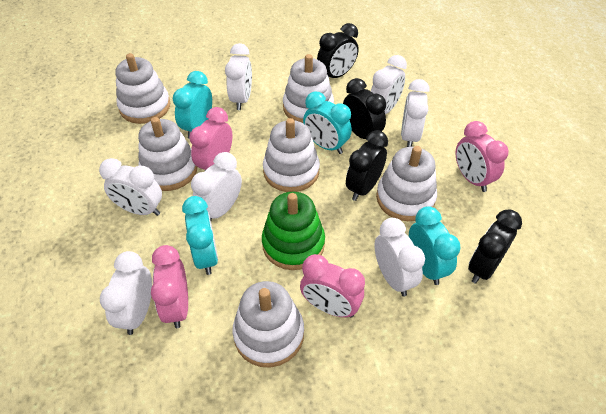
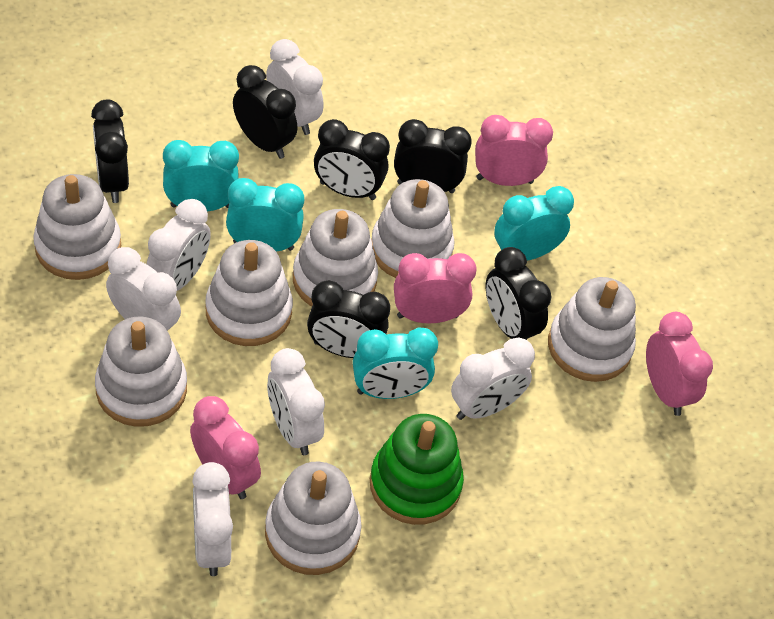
black clock: 4 -> 6
white clock: 7 -> 6
white stacking toy: 6 -> 7

